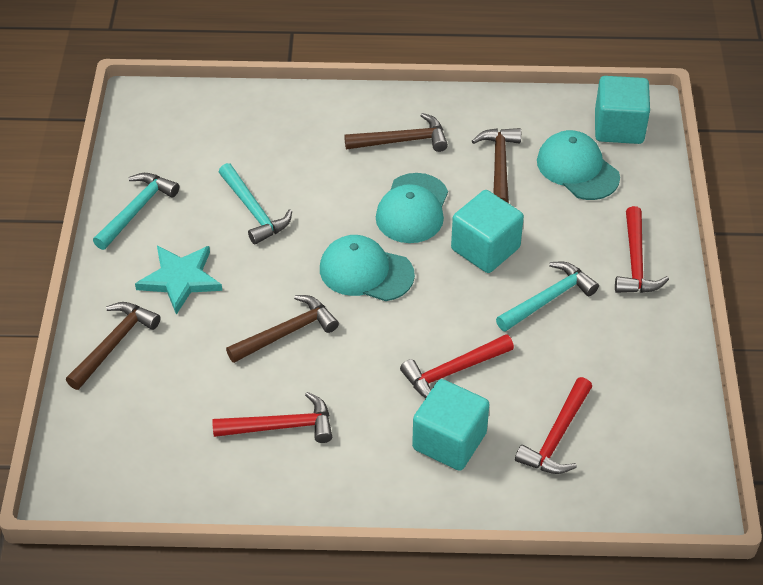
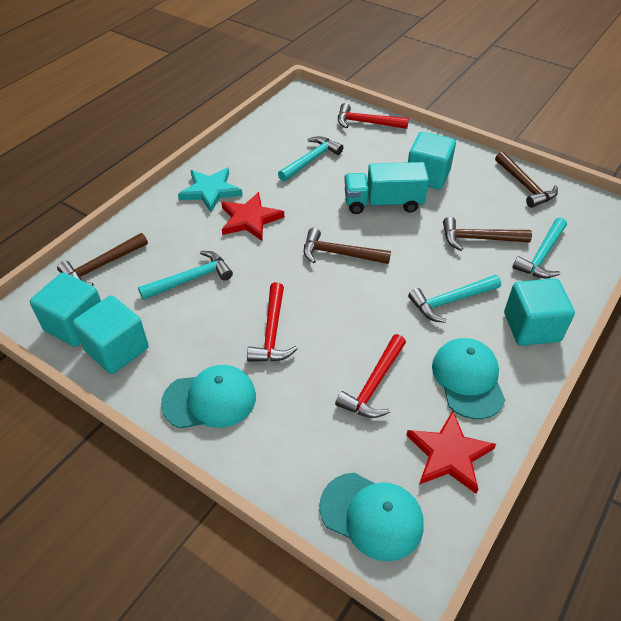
red hammer: 4 -> 3
red star: 0 -> 2
turquoise cube: 3 -> 4
turquoise hammer: 3 -> 4
turquoise truck: 0 -> 1

